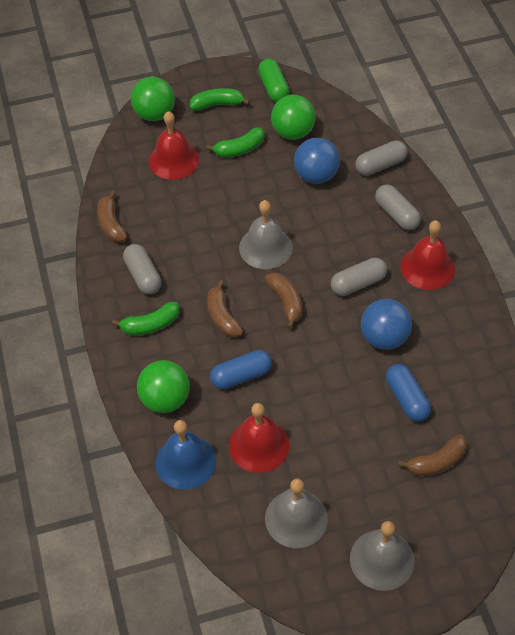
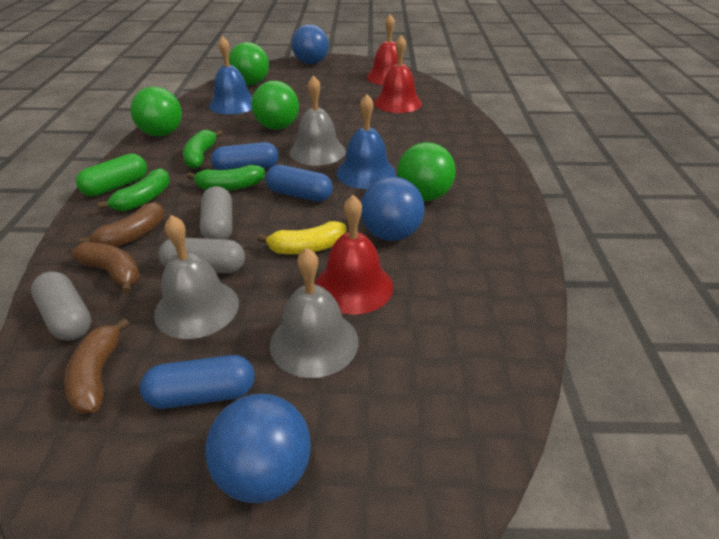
blue ball: 2 -> 3
blue bell: 1 -> 2
blue capsule: 2 -> 3
brown banana: 4 -> 3
green ball: 3 -> 4
grey capsule: 4 -> 3
yellow banana: 0 -> 1

